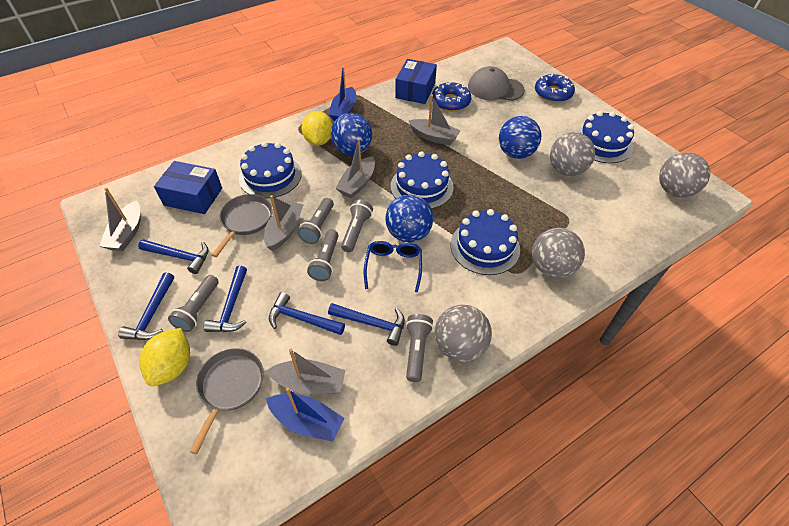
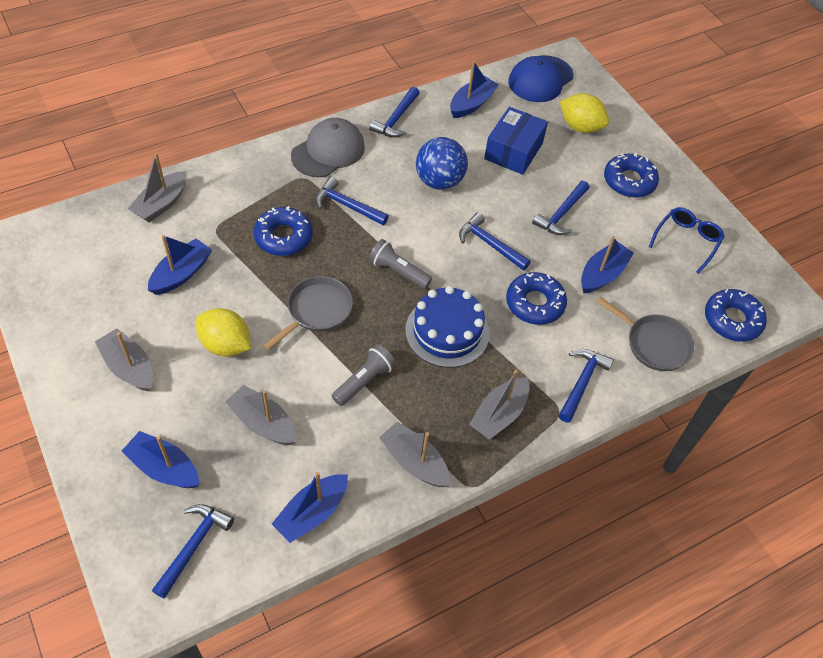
blue ball: 3 -> 1
blue boat: 2 -> 5
blue box: 2 -> 1
blue cake: 4 -> 1
blue cap: 0 -> 1
blue donut: 2 -> 4
blue hammer: 5 -> 6
grey ball: 4 -> 0
grey flashlight: 5 -> 2

